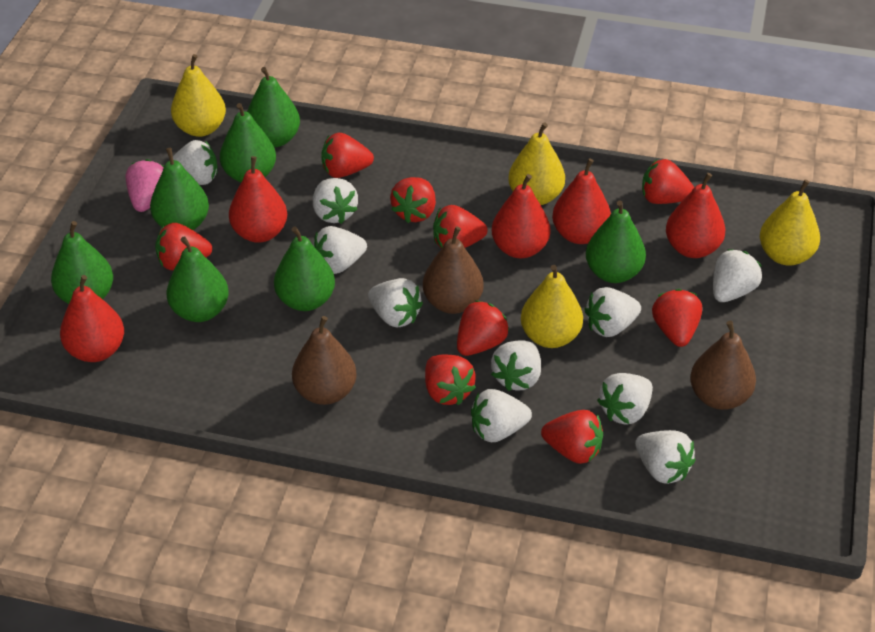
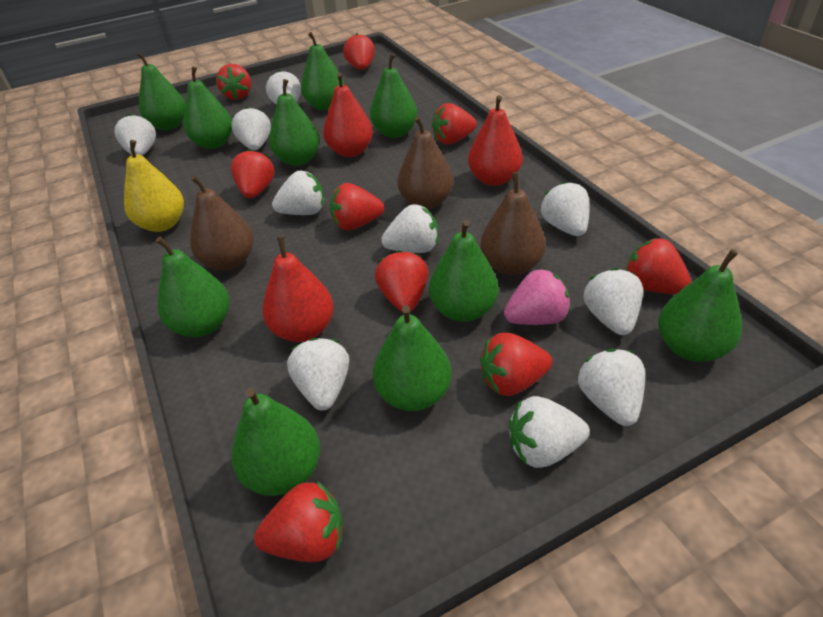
green pear: 7 -> 10
red pear: 5 -> 3
yellow pear: 4 -> 1

